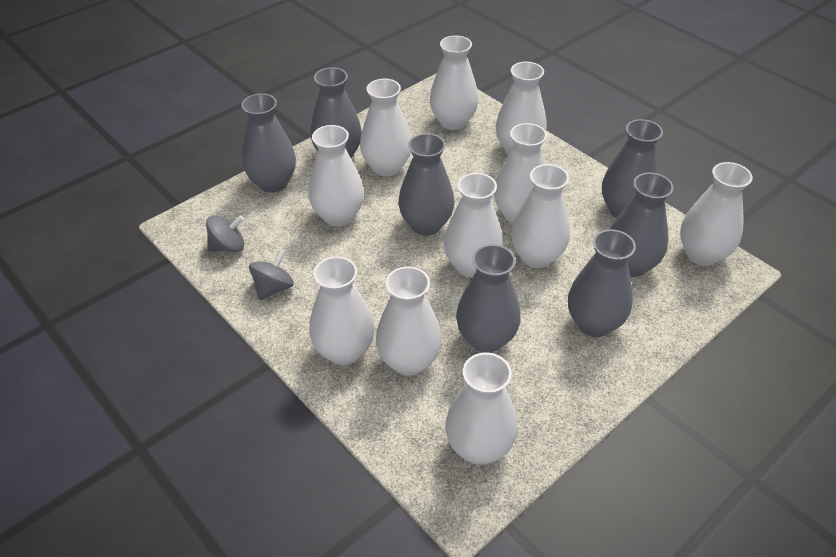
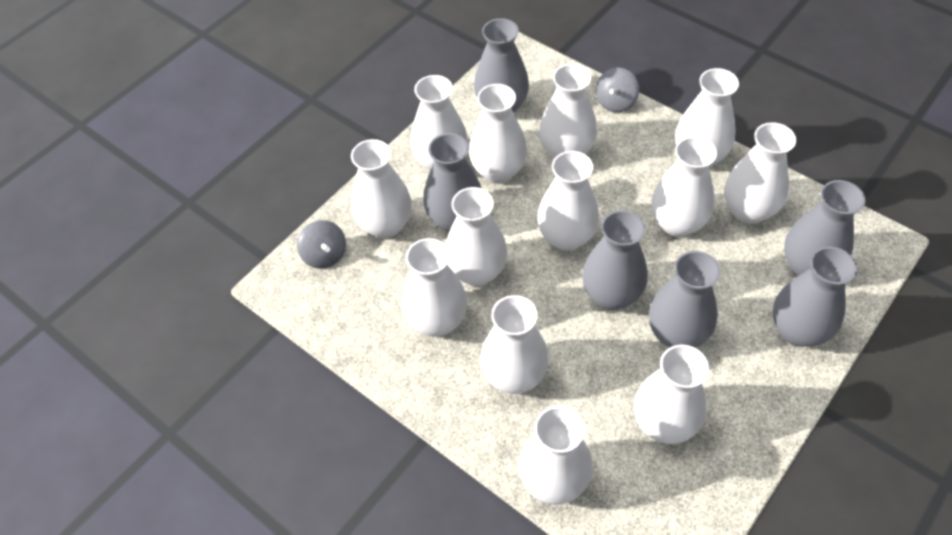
grey vase: 7 -> 6
white vase: 11 -> 13

